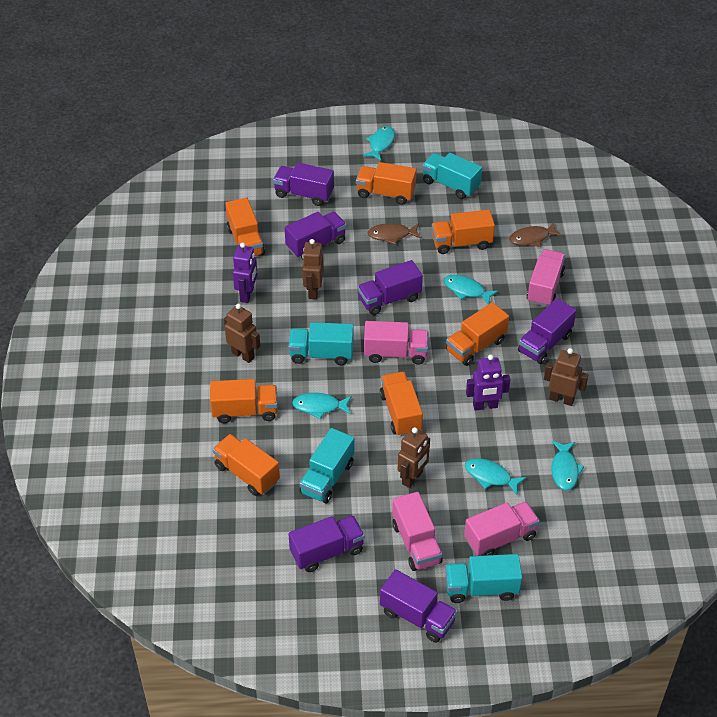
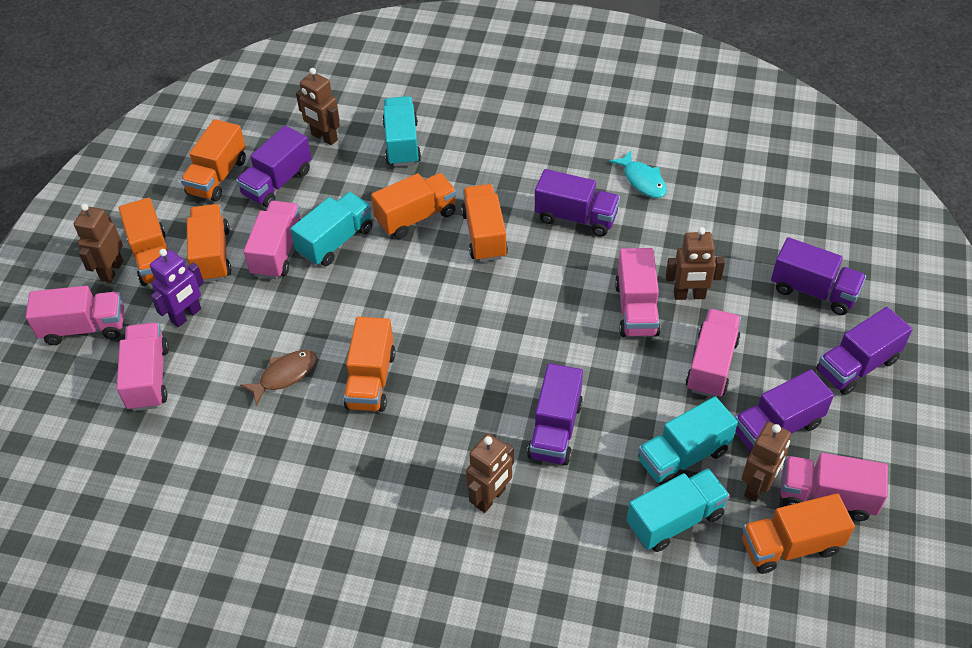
brown fish: 2 -> 1
brown robot: 4 -> 5
pink truck: 4 -> 6
purple robot: 2 -> 1
turquoise fish: 5 -> 1

